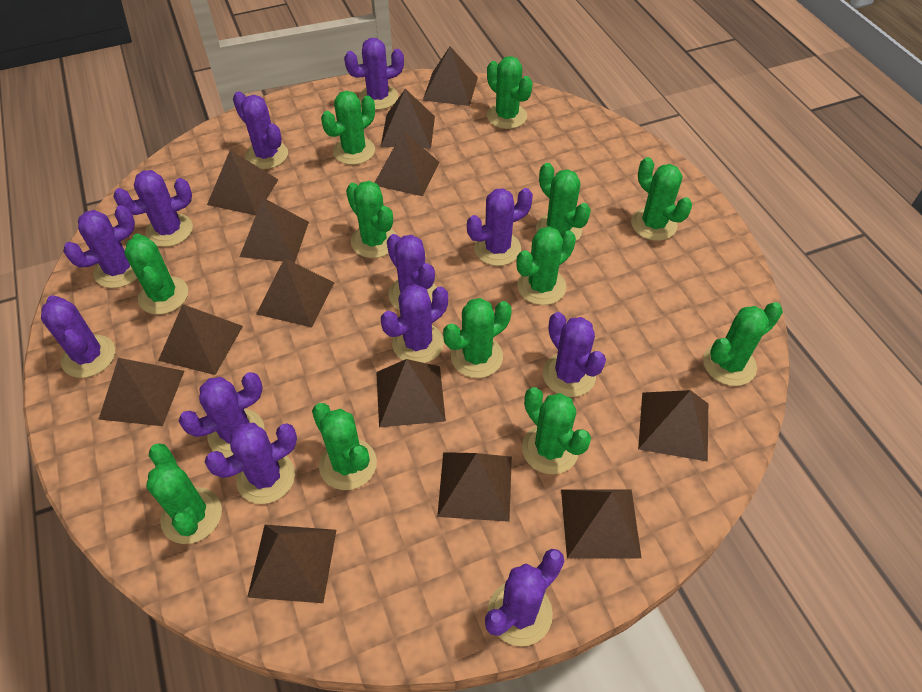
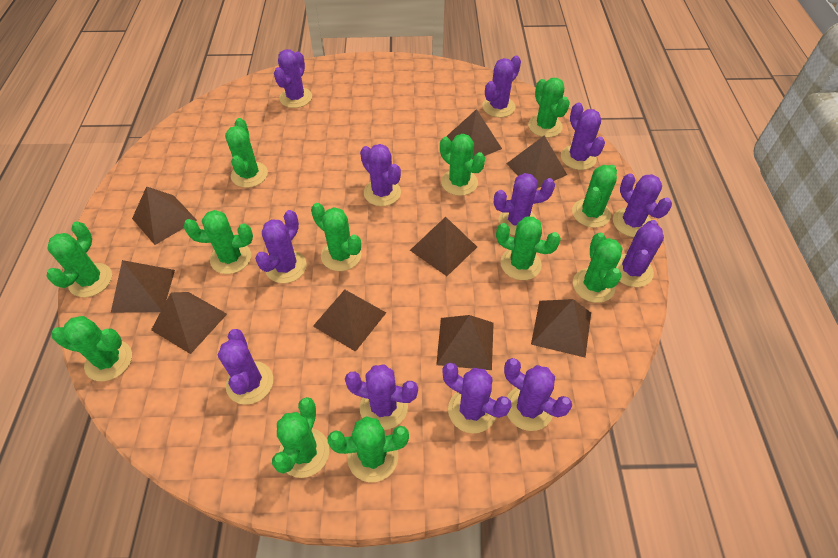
brown pyramid: 13 -> 9

